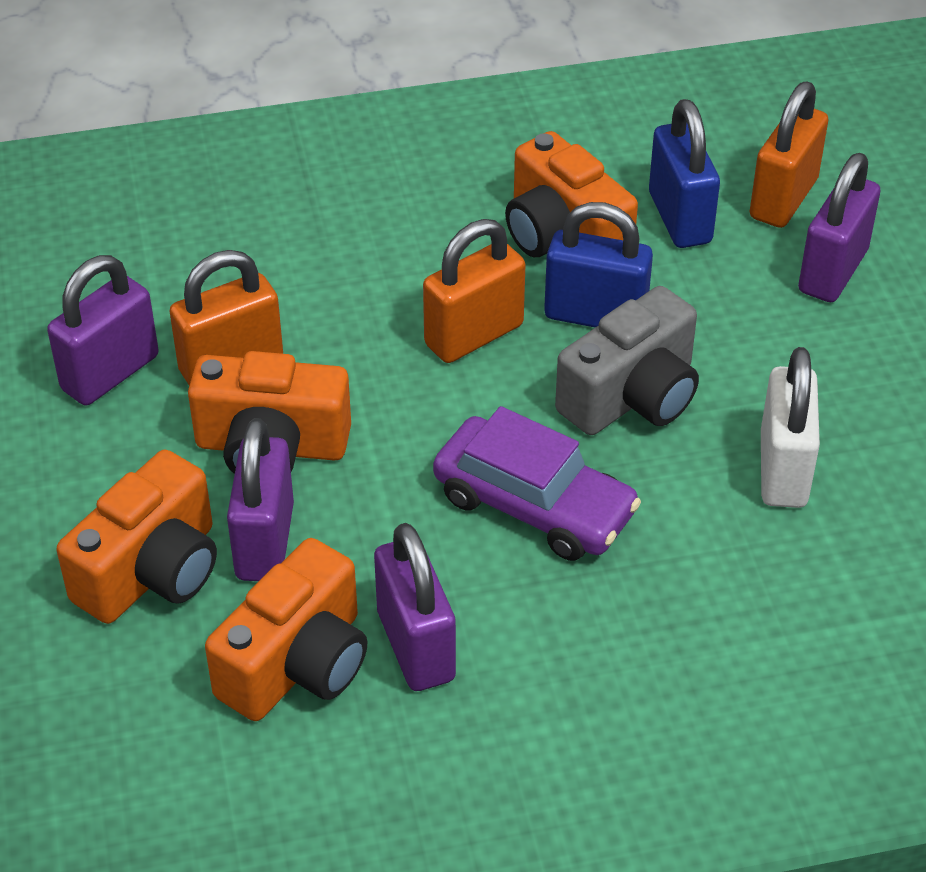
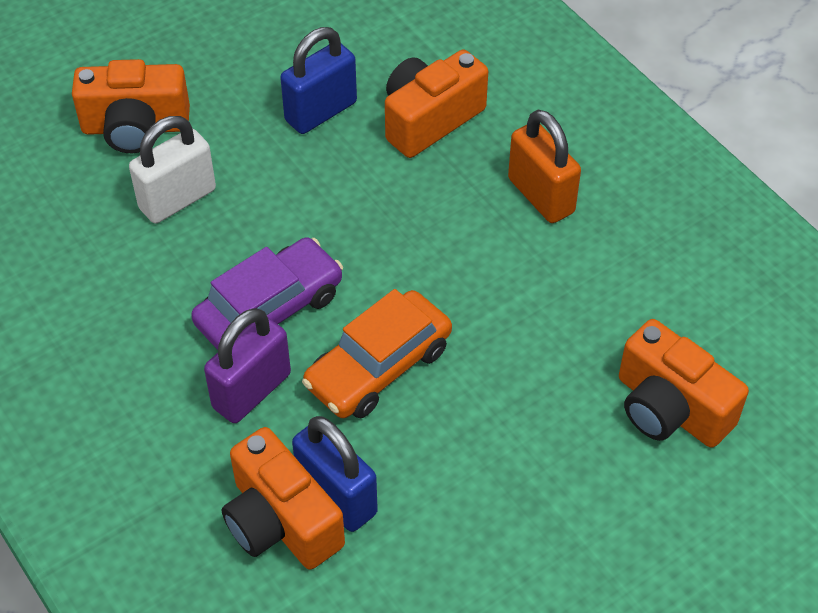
grey camera: 1 -> 0
orange car: 0 -> 1
orange padlock: 3 -> 1
purple padlock: 4 -> 1

